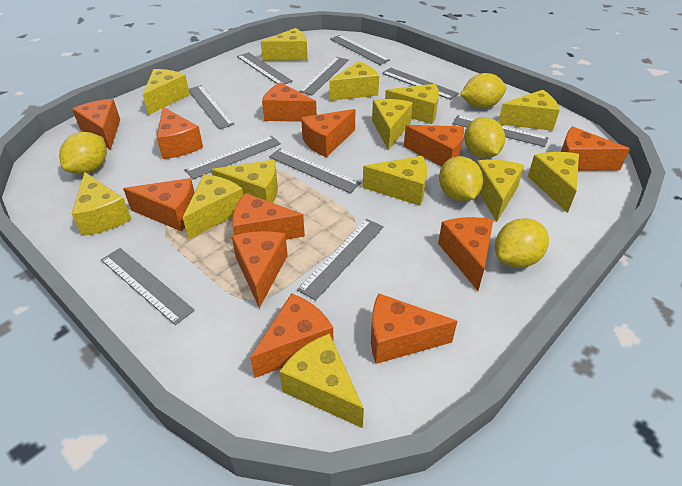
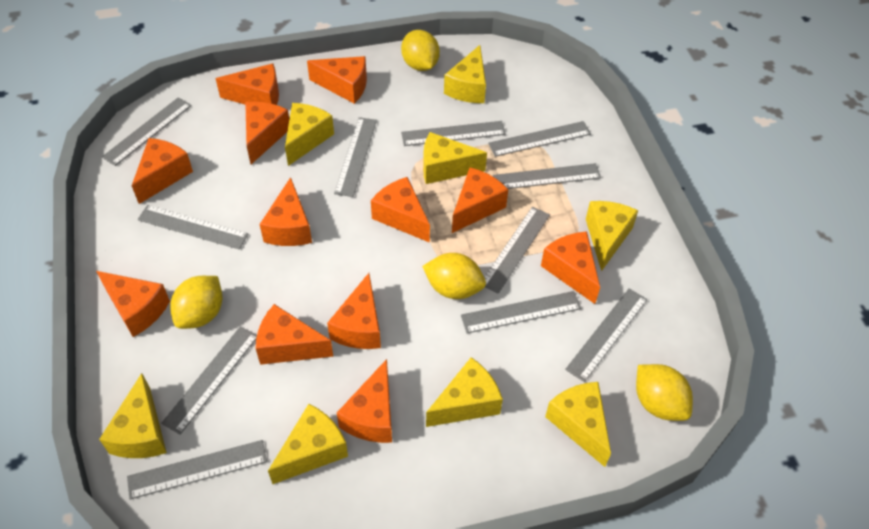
grey ruler: 10 -> 11
yellow cheese: 13 -> 8
yellow lemon: 5 -> 4

